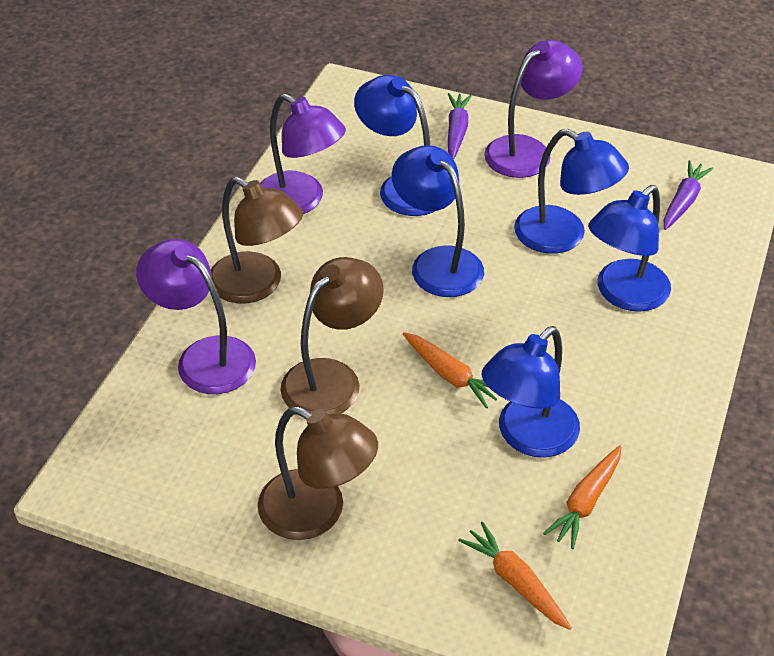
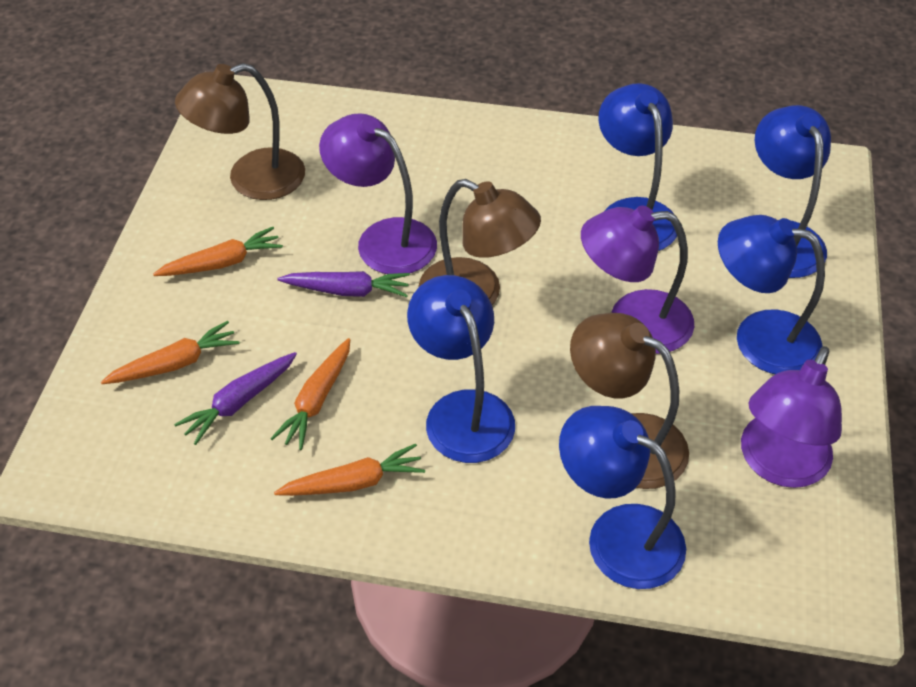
orange carrot: 3 -> 4

